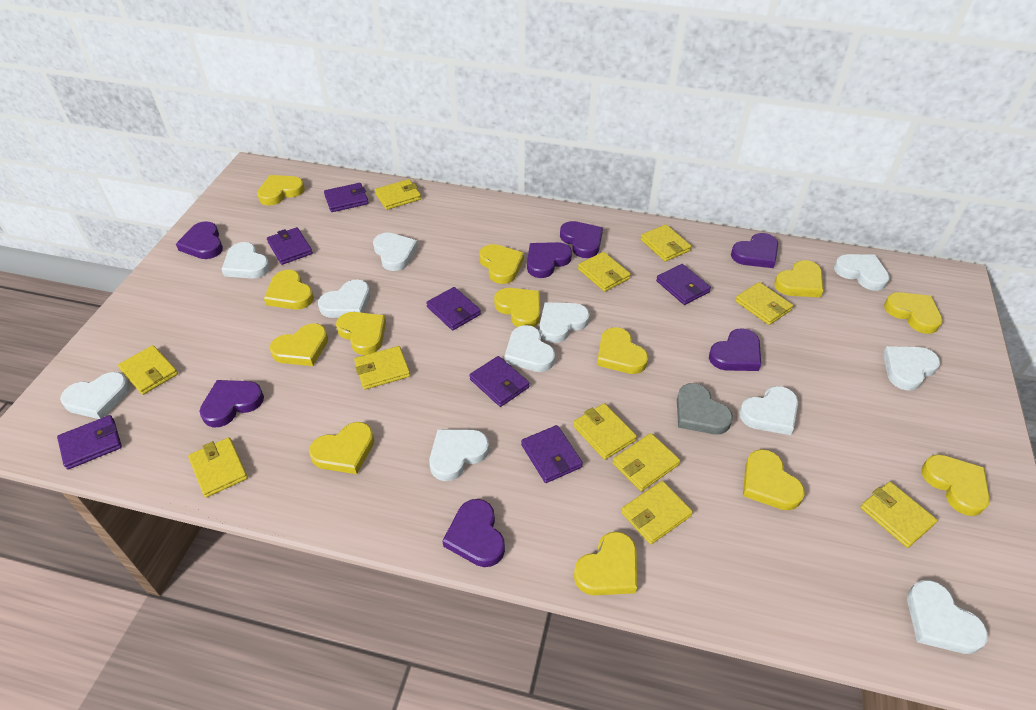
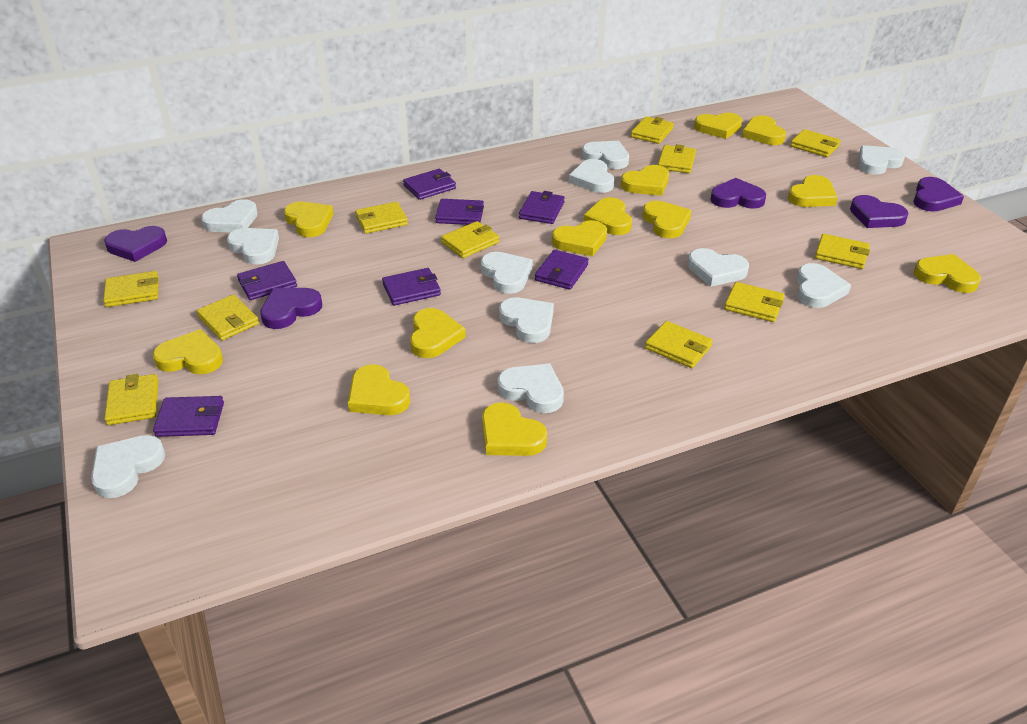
grey heart: 1 -> 0
purple heart: 7 -> 5

